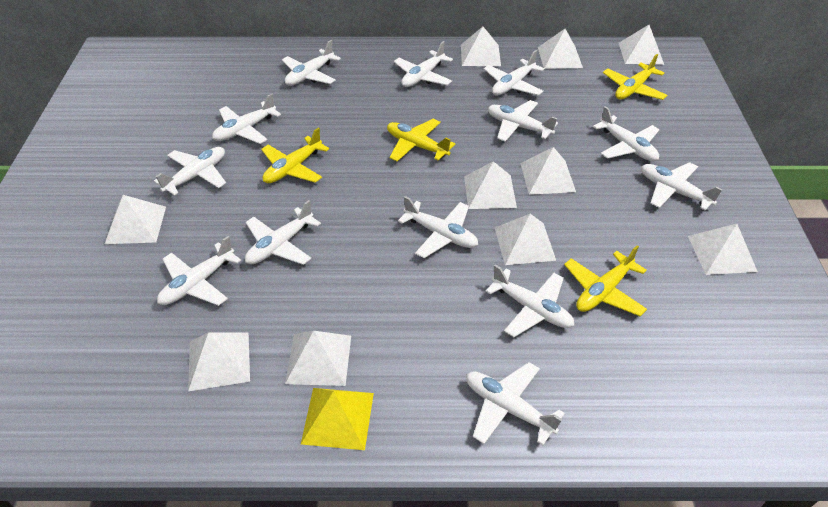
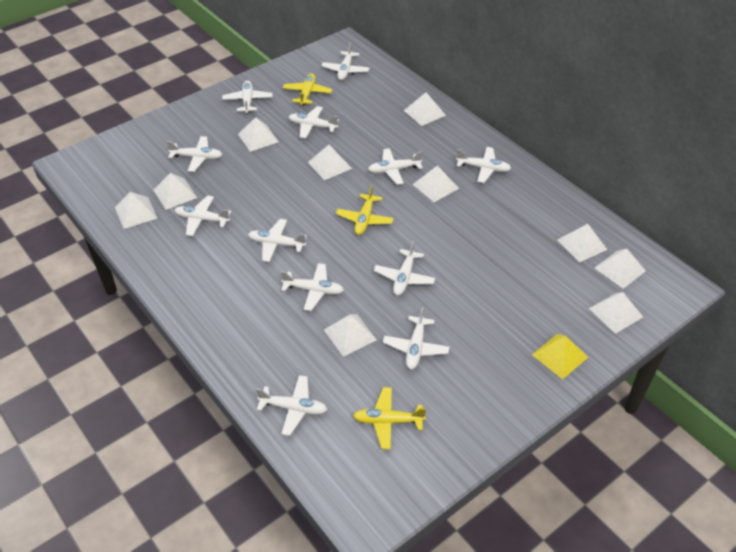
white plane: 13 -> 12
yellow plane: 4 -> 3

